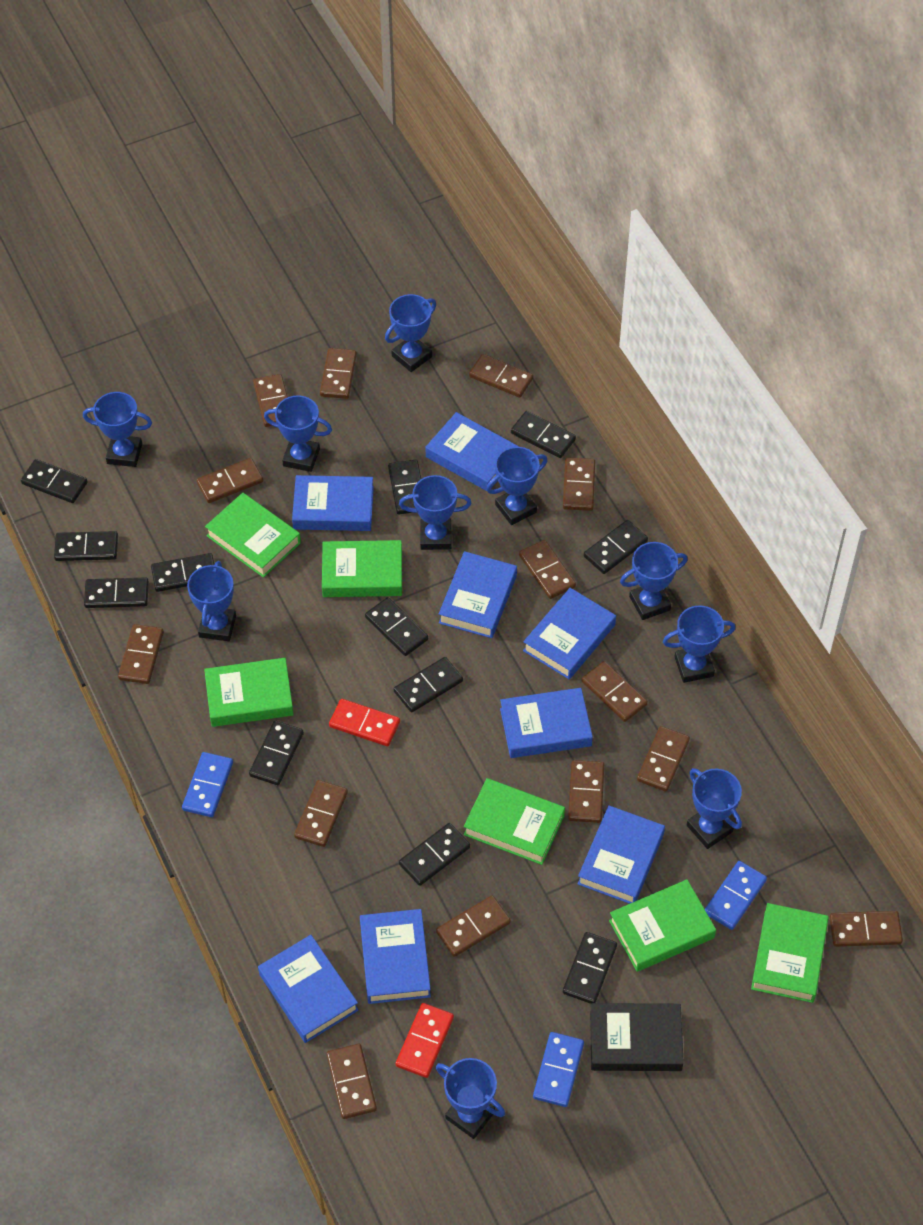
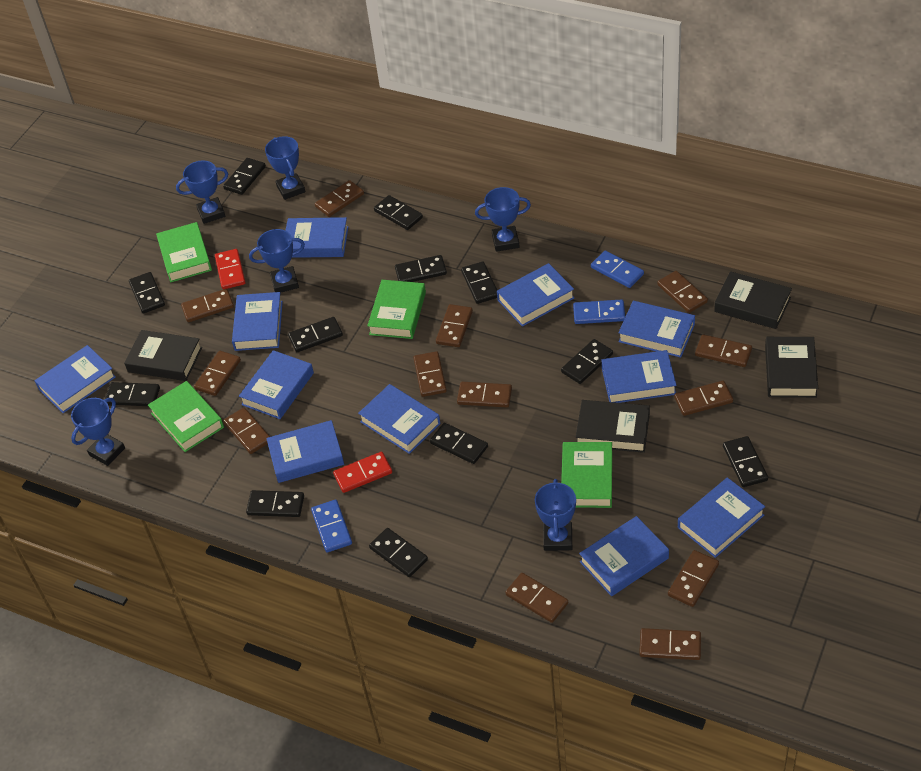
black book: 1 -> 4
blue book: 8 -> 11
blue trophy: 10 -> 6
brown domino: 14 -> 13
green book: 6 -> 4

